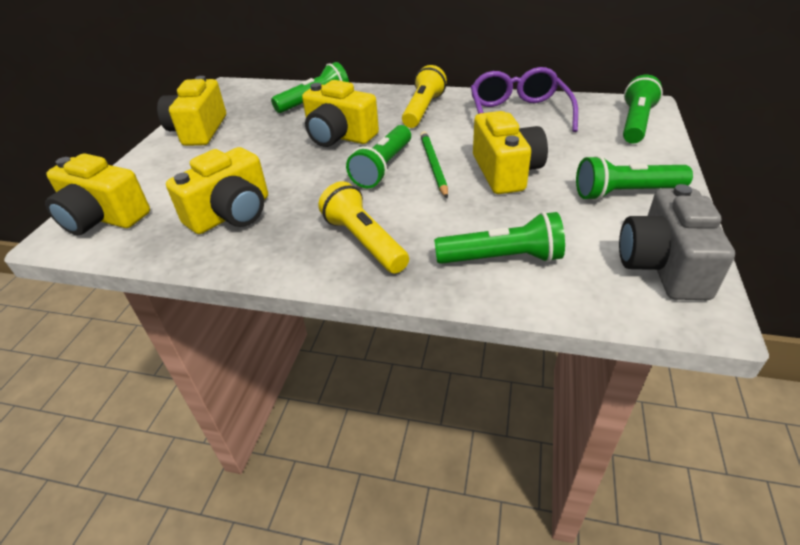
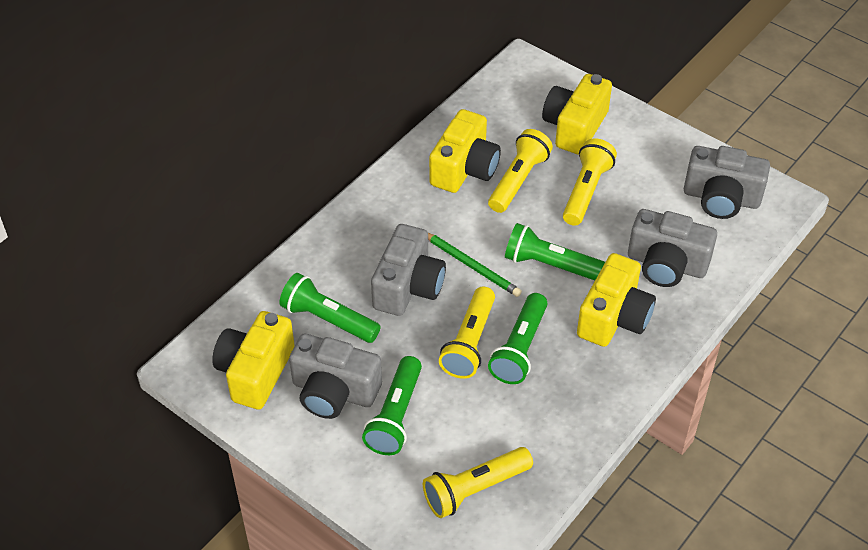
green flashlight: 5 -> 4
grey camera: 1 -> 4
purple glasses: 1 -> 0
yellow camera: 5 -> 4
yellow flashlight: 2 -> 4

